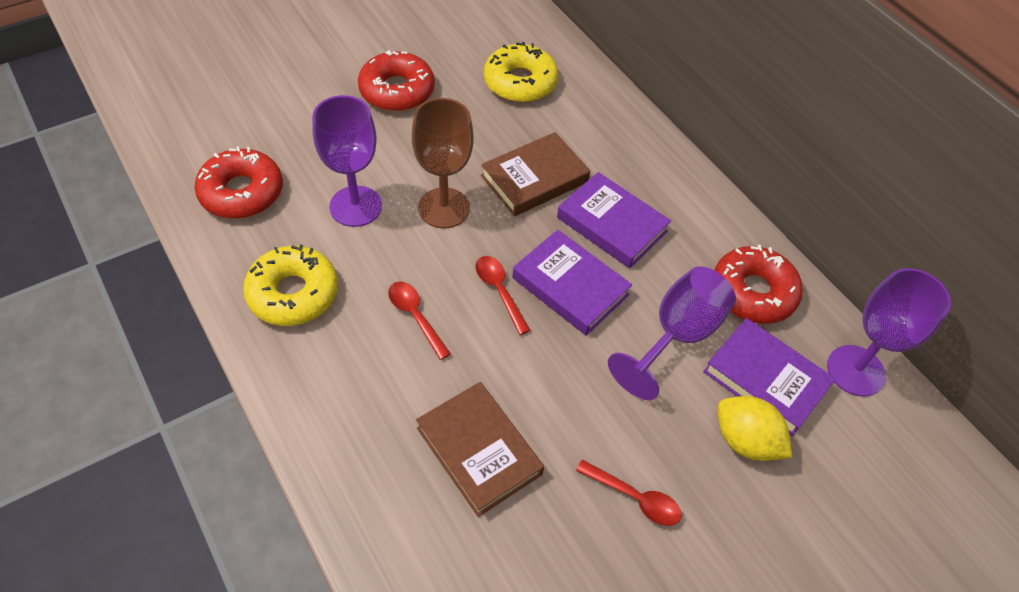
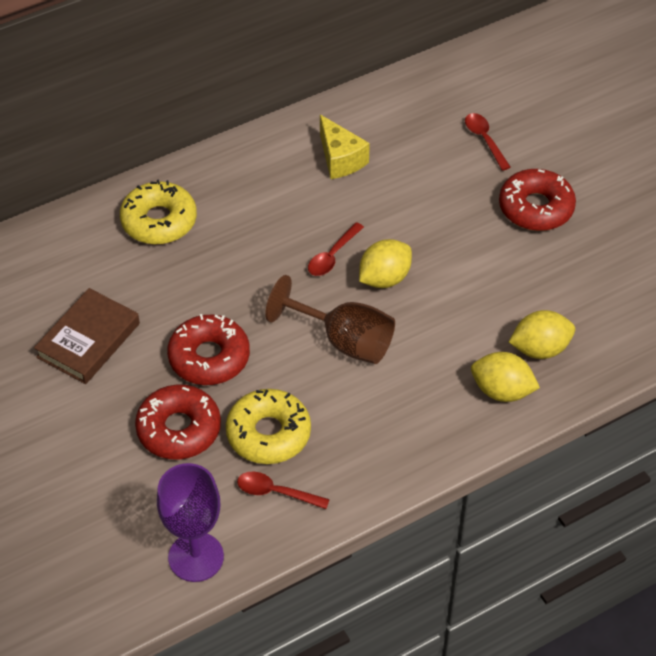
brown book: 2 -> 1
purple book: 3 -> 0
purple goblet: 3 -> 1
yellow cheese: 0 -> 1
yellow lemon: 1 -> 3

